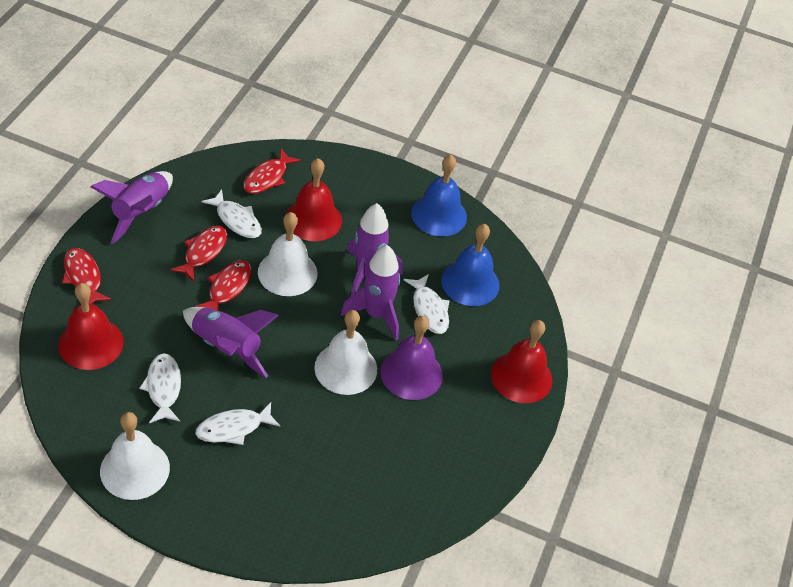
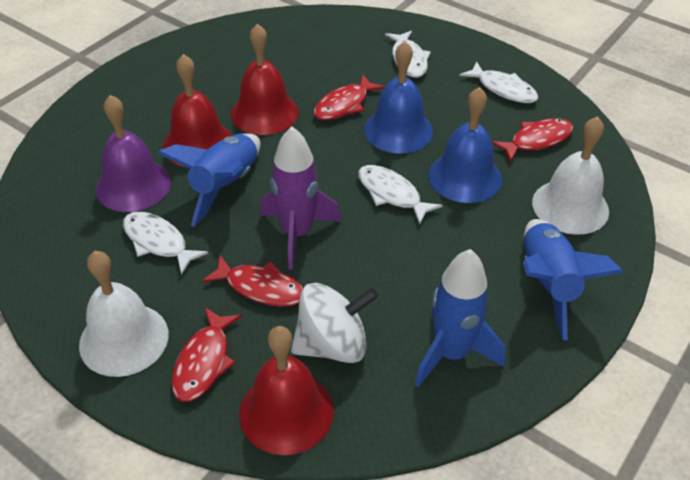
blue rocket: 0 -> 3
purple rocket: 4 -> 1
white bell: 3 -> 2
white spinning top: 0 -> 1

